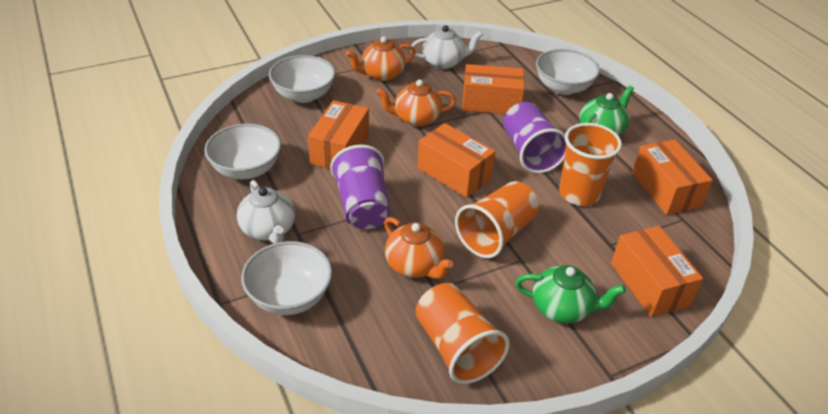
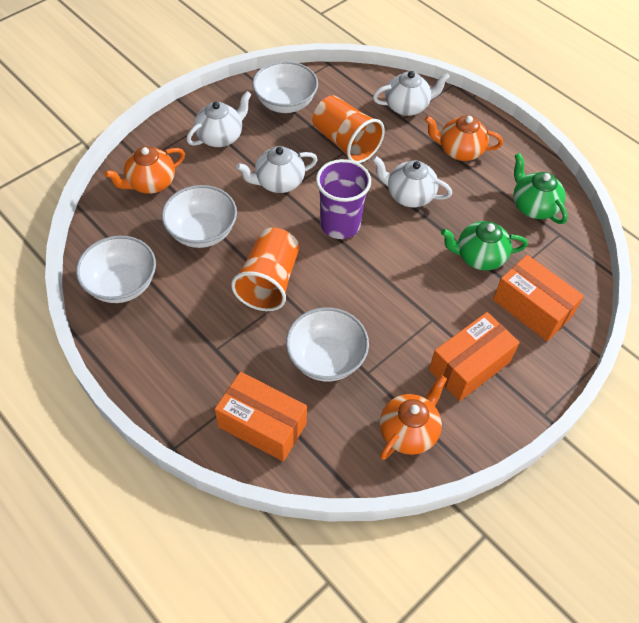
orange box: 5 -> 3
orange cup: 3 -> 2
purple cup: 2 -> 1
white teapot: 2 -> 4

